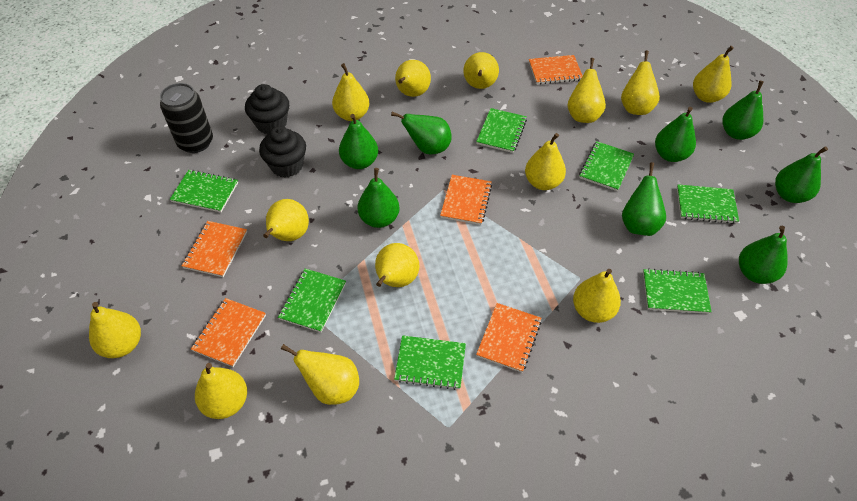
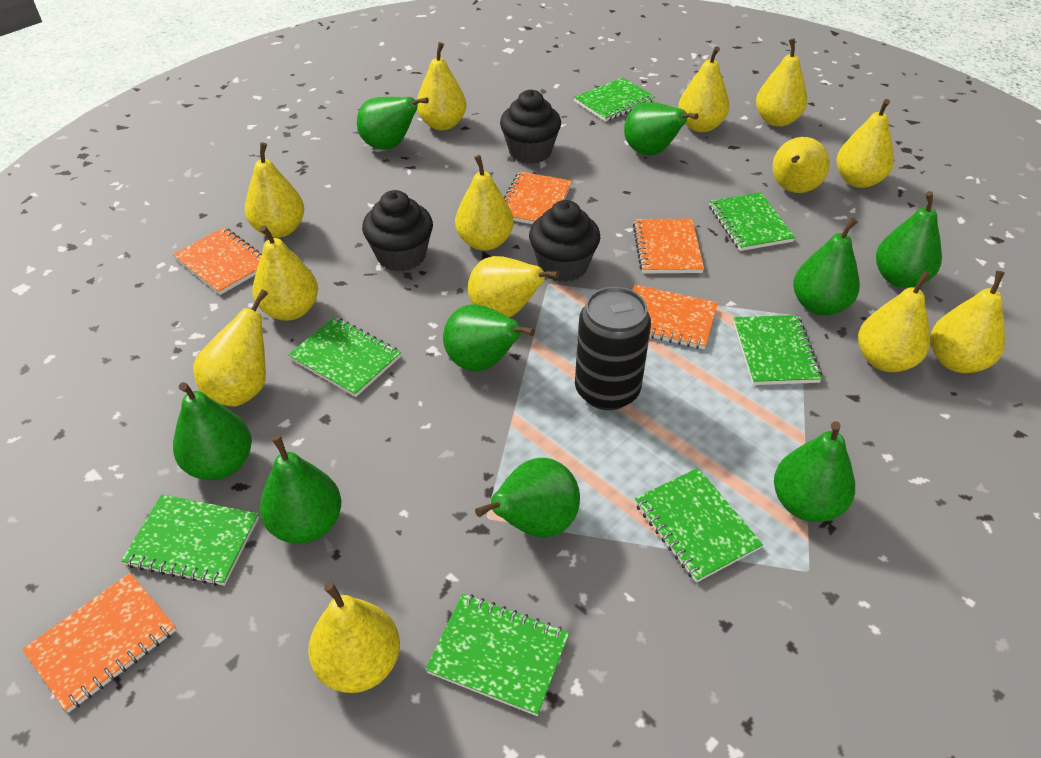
black cupcake: 2 -> 3
green pear: 8 -> 9

